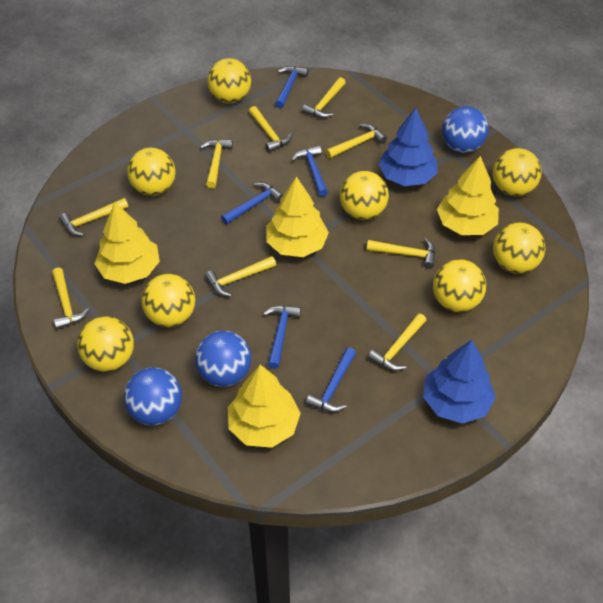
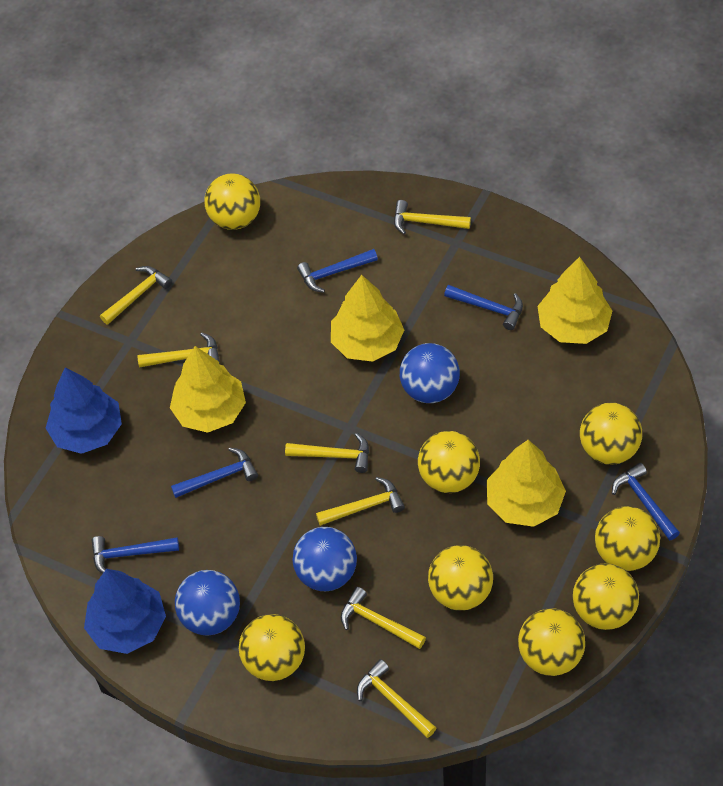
yellow hammer: 9 -> 7

